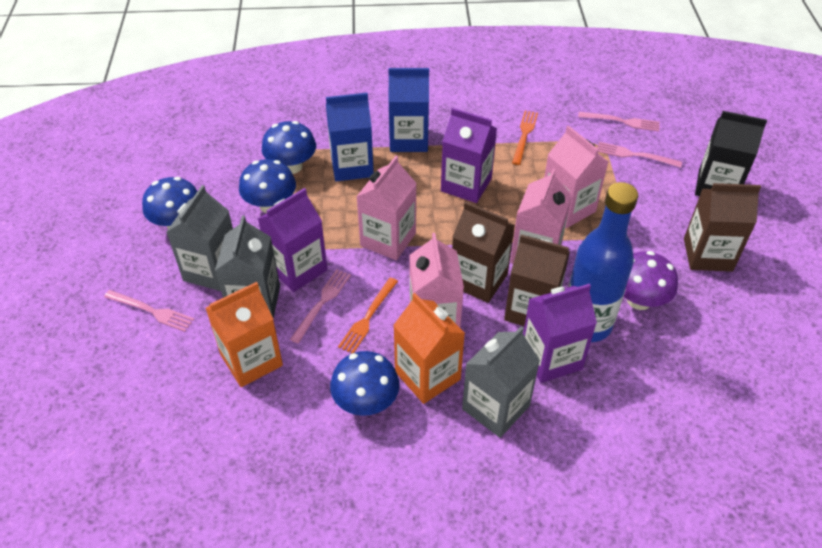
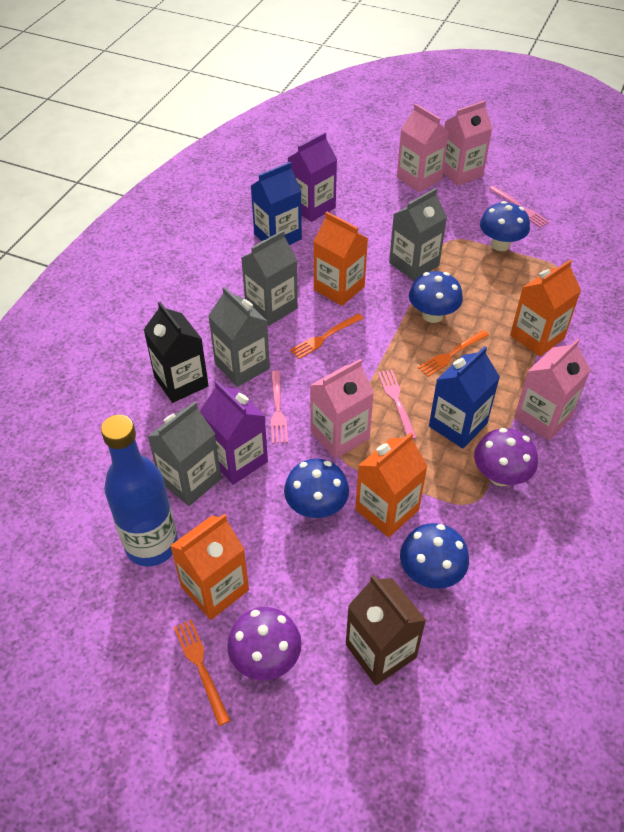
brown carton: 3 -> 1
grey carton: 3 -> 4
orange carton: 2 -> 4
orange fork: 2 -> 3
pink fork: 4 -> 3
purple carton: 3 -> 2
purple mushroom: 1 -> 2

